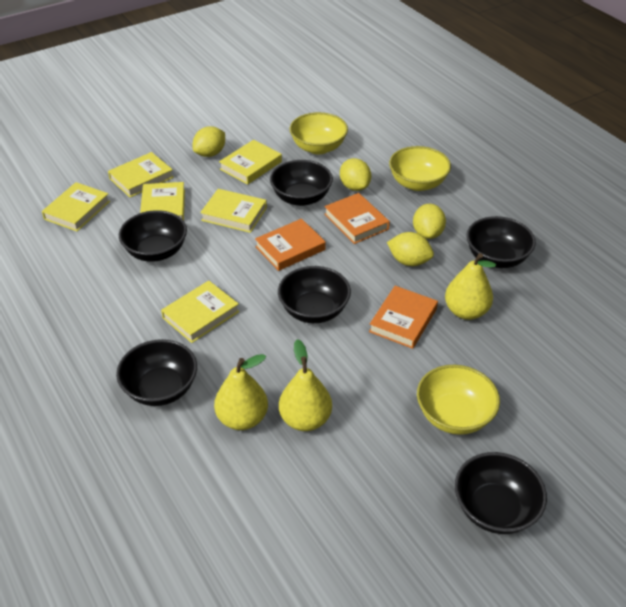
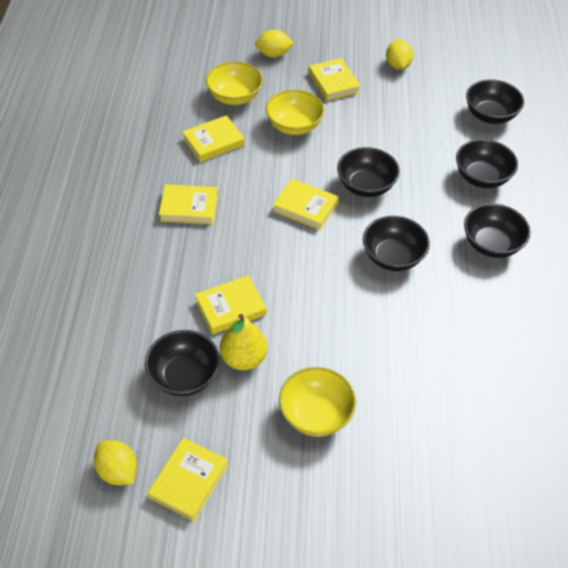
orange book: 3 -> 0
yellow lemon: 4 -> 3
yellow pear: 3 -> 1

